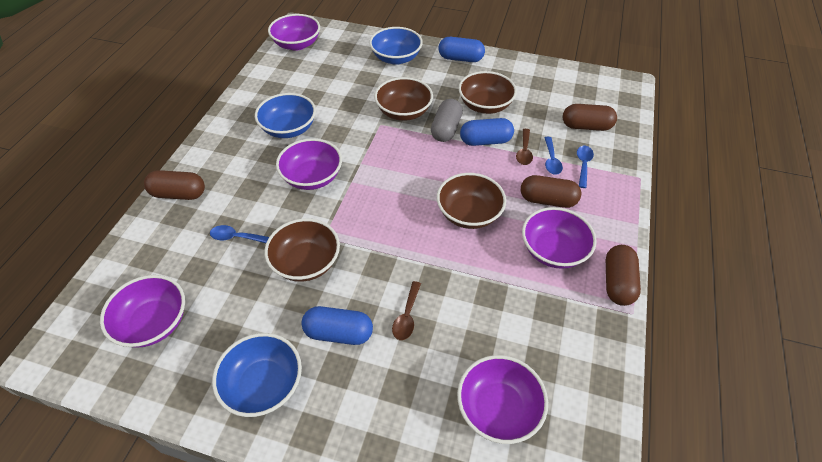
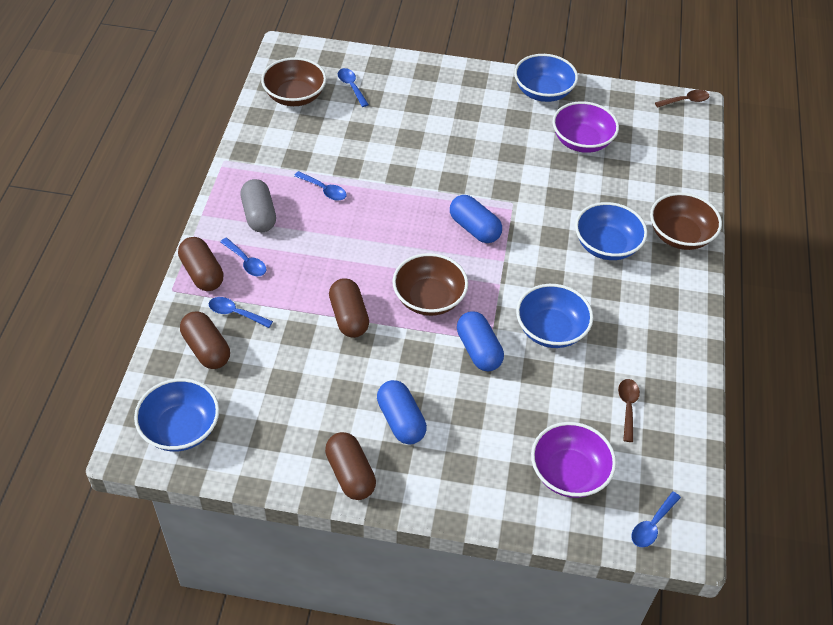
blue bowl: 3 -> 4
blue spoon: 3 -> 5
brown bowl: 4 -> 3
purple bowl: 5 -> 2

